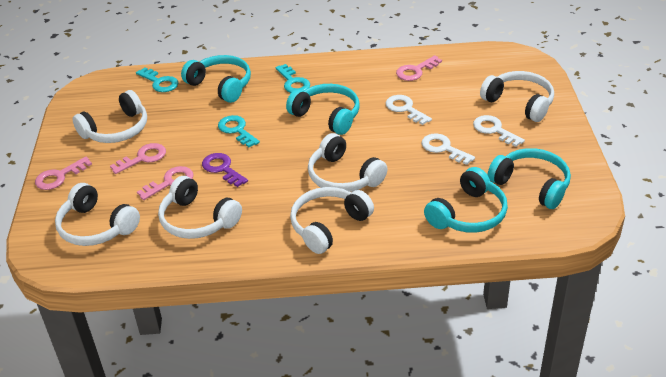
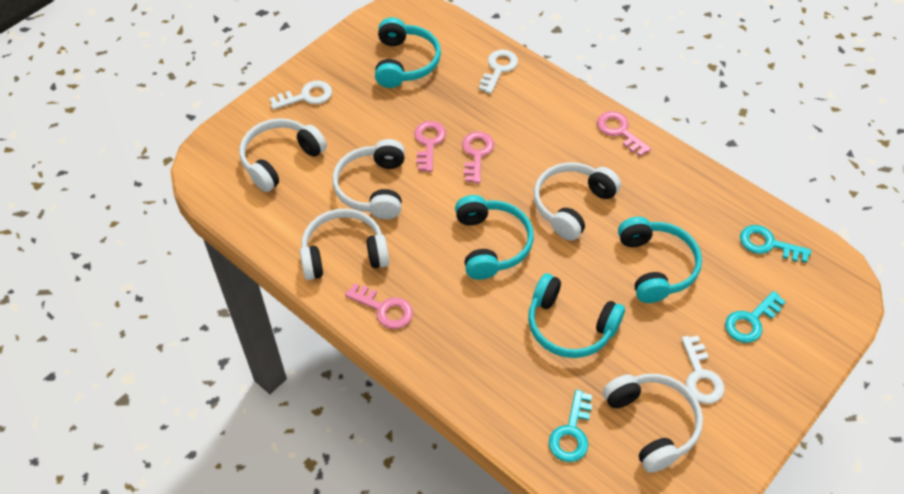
purple key: 1 -> 0
white headphones: 6 -> 5

